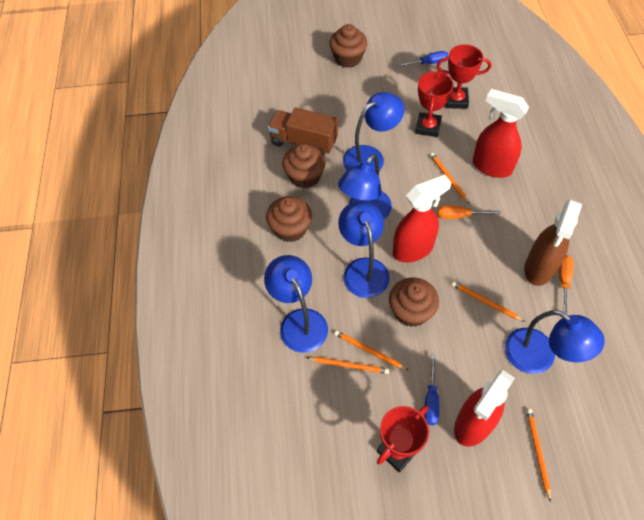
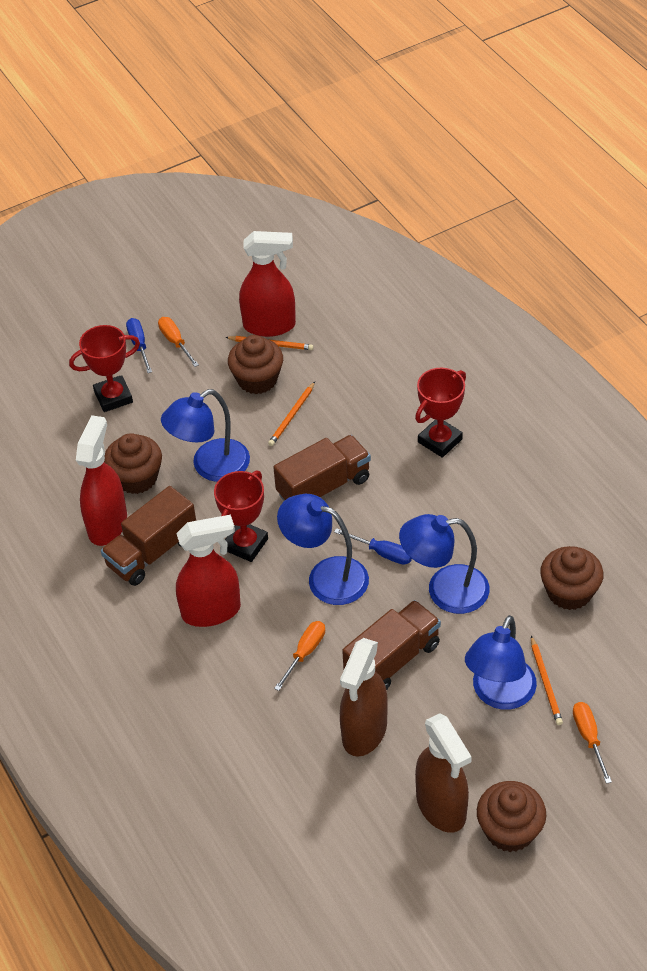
blue lamp: 5 -> 4
brown spray bottle: 1 -> 2
brown truck: 1 -> 3
orange pencil: 5 -> 3
orange screwdriver: 2 -> 3

